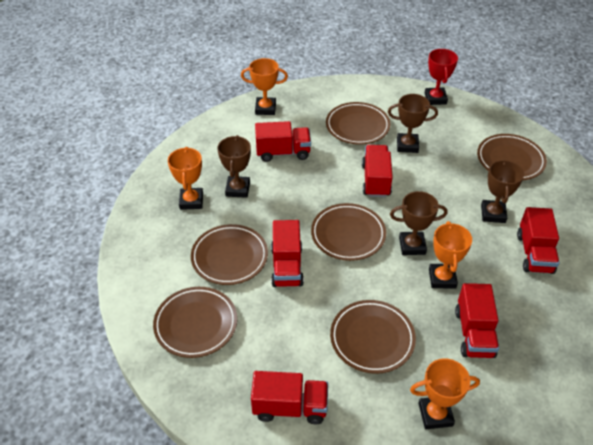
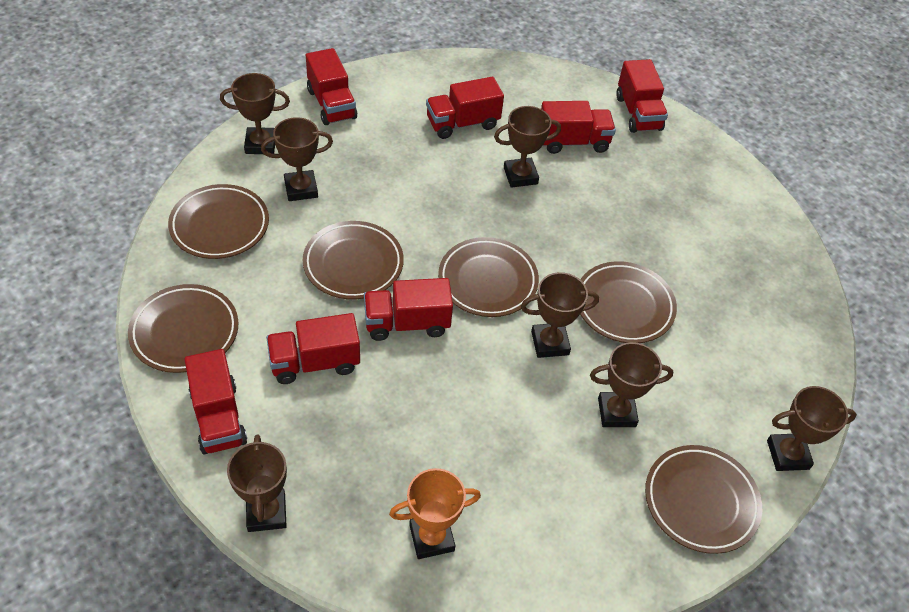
brown trophy: 4 -> 7
orange trophy: 4 -> 1
red trophy: 1 -> 0
red truck: 6 -> 7

